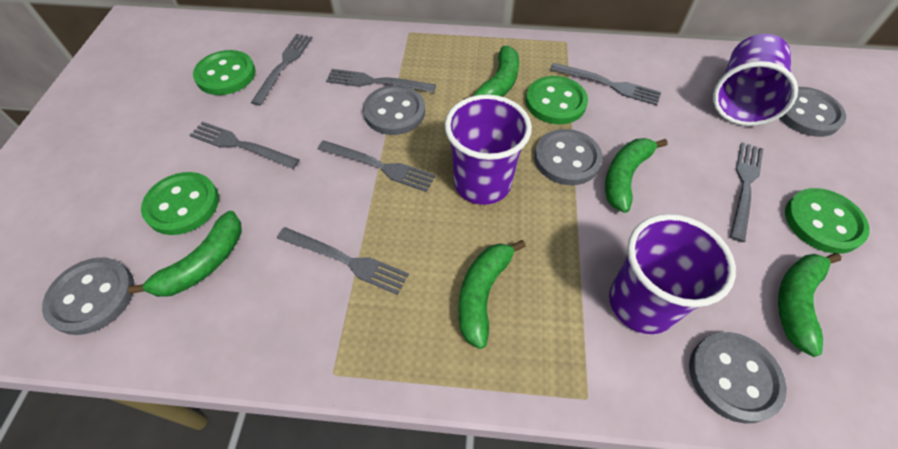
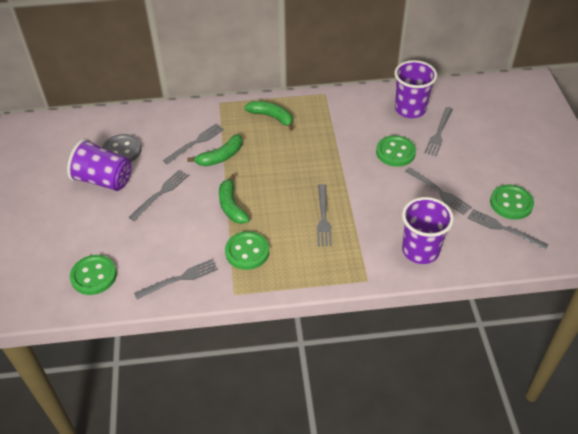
green banana: 5 -> 3
grey button: 5 -> 1

